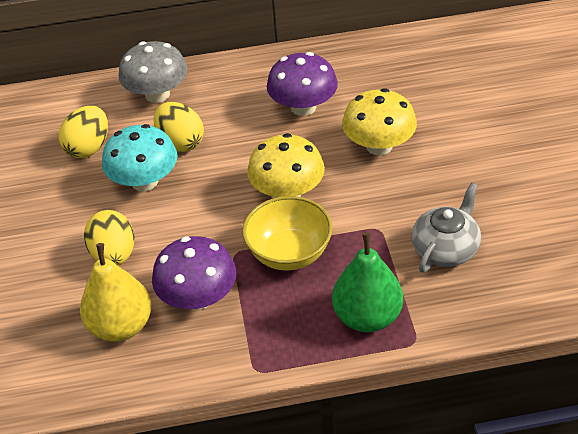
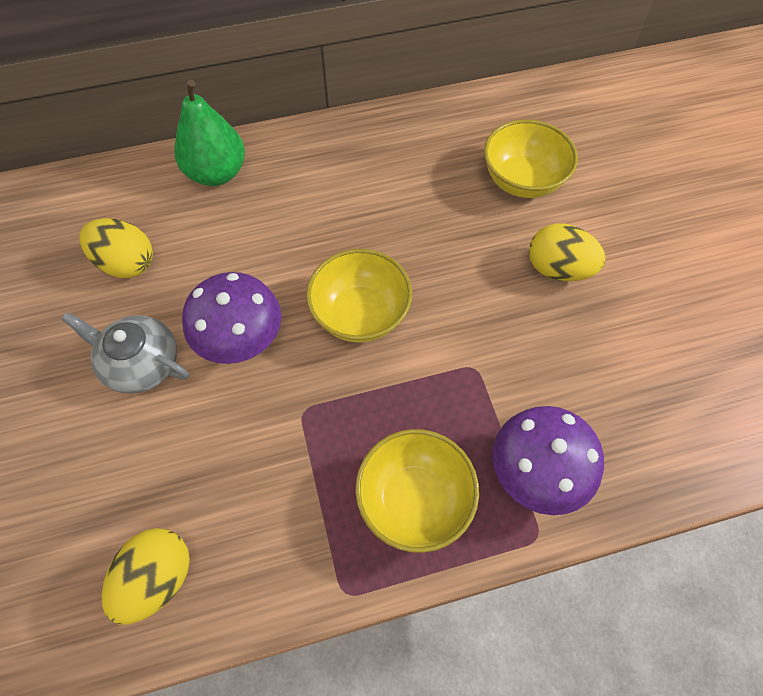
grey mushroom: 1 -> 0
turquoise mushroom: 1 -> 0
yellow bowl: 1 -> 3
yellow mushroom: 2 -> 0
yellow pear: 1 -> 0

